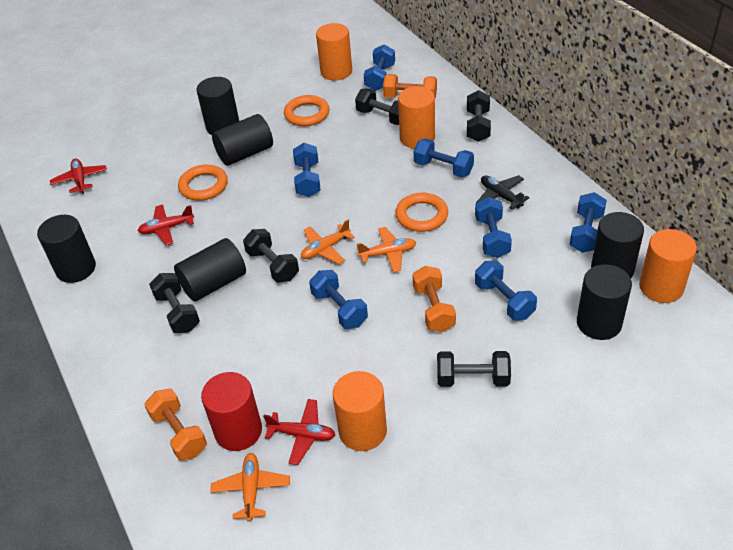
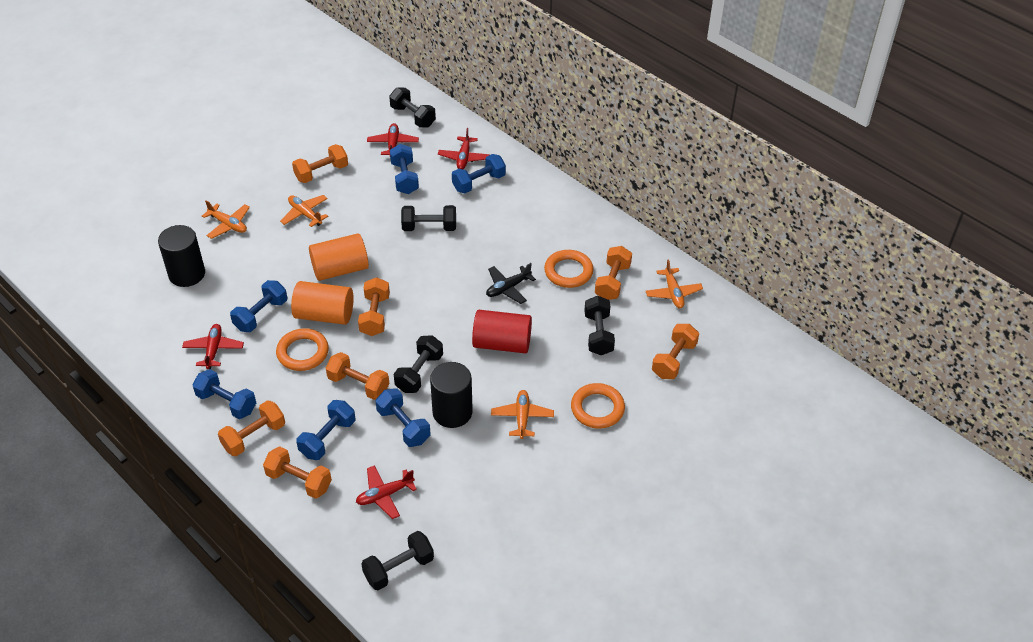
black cylinder: 6 -> 2
blue dumbbell: 7 -> 6
orange cylinder: 4 -> 2
orange dumbbell: 3 -> 7
orange plane: 3 -> 4
red plane: 3 -> 4

